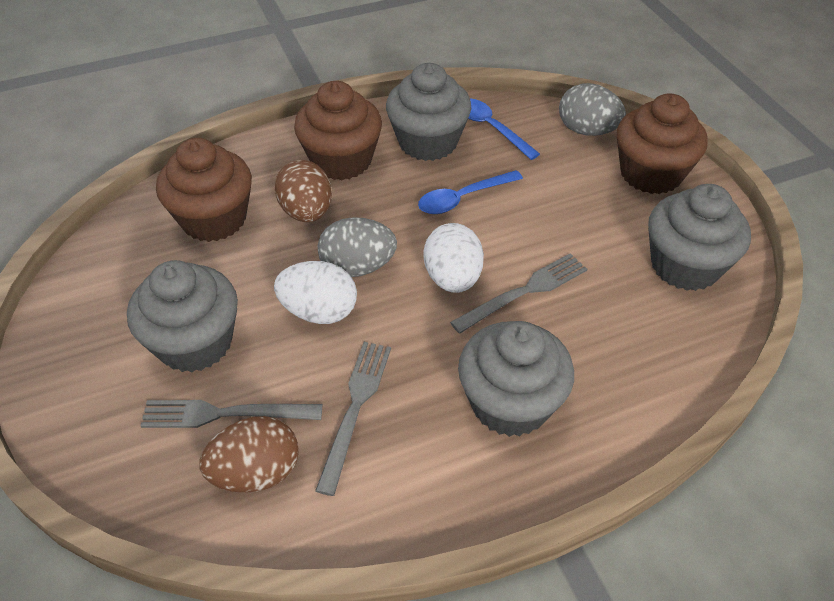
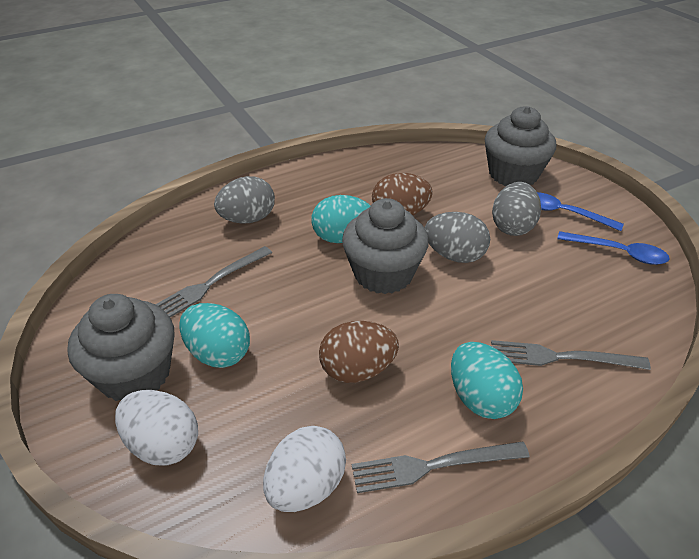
brown cupcake: 3 -> 0
grey cupcake: 4 -> 3
grey egg: 2 -> 3
turquoise egg: 0 -> 3

